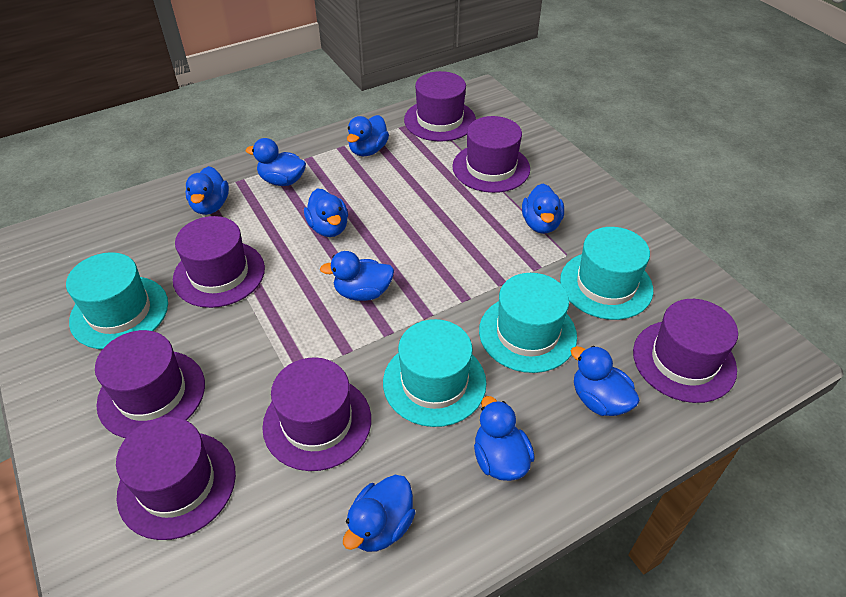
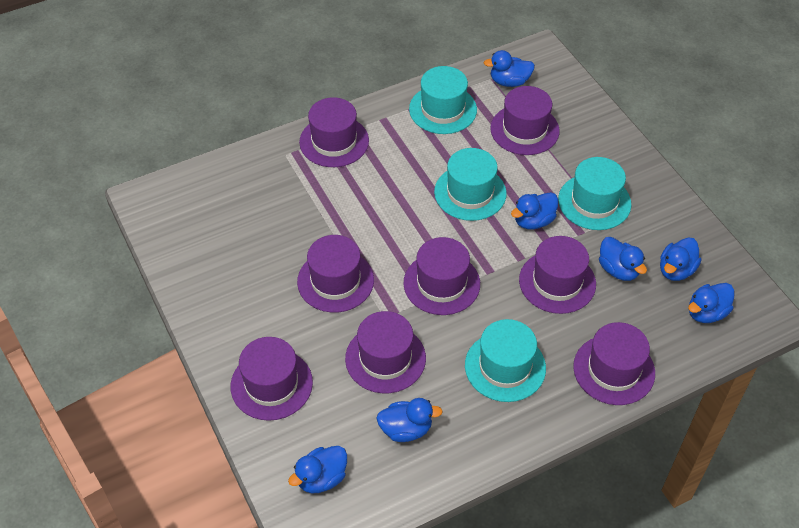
blue duck: 9 -> 7
purple hat: 7 -> 8

